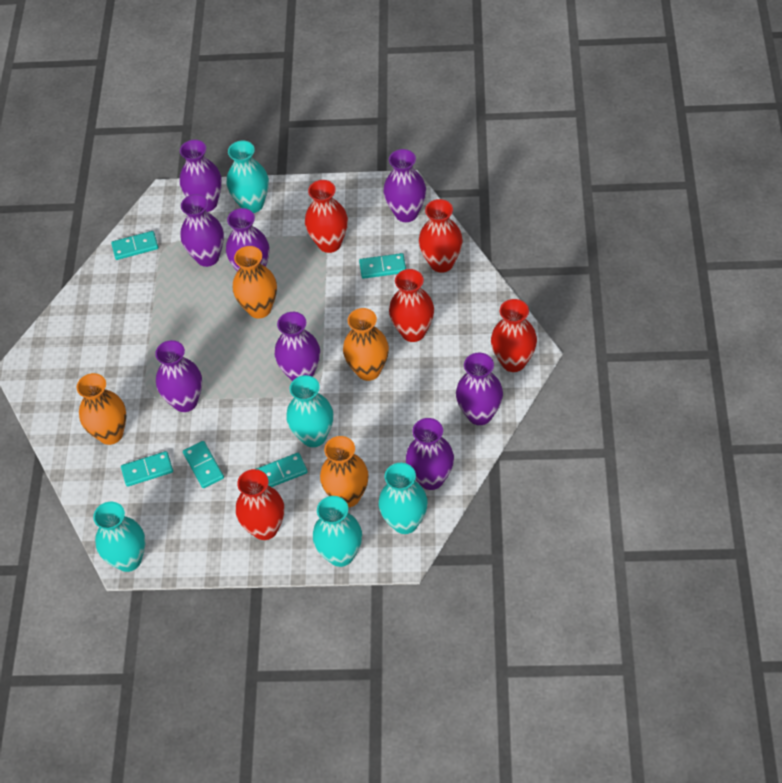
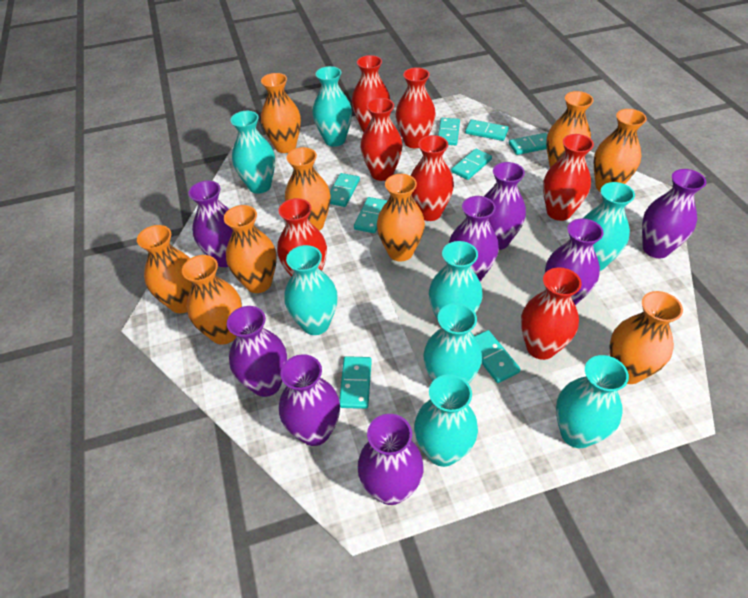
orange vase: 4 -> 9
red vase: 5 -> 7
turquoise domino: 5 -> 8
turquoise vase: 5 -> 8

